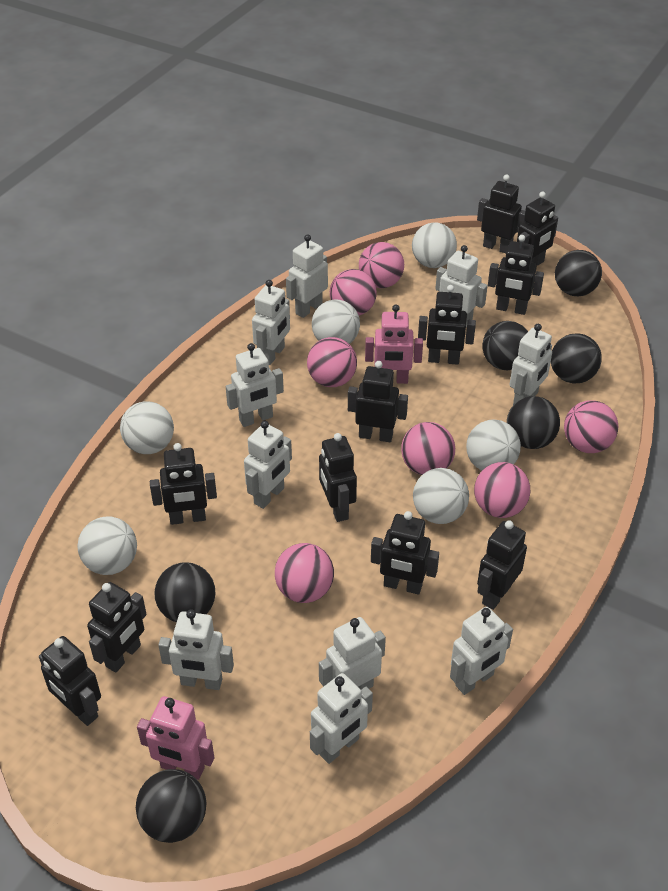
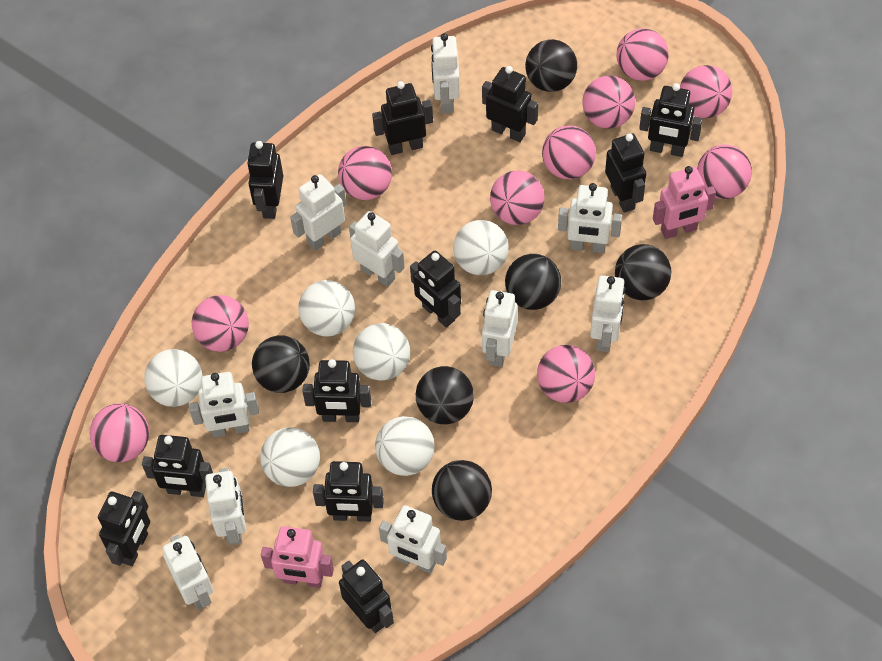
pink ball: 7 -> 10

